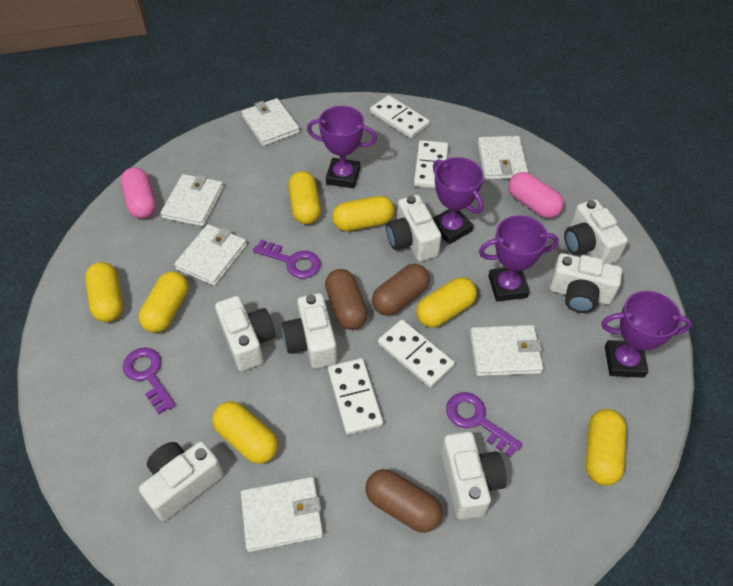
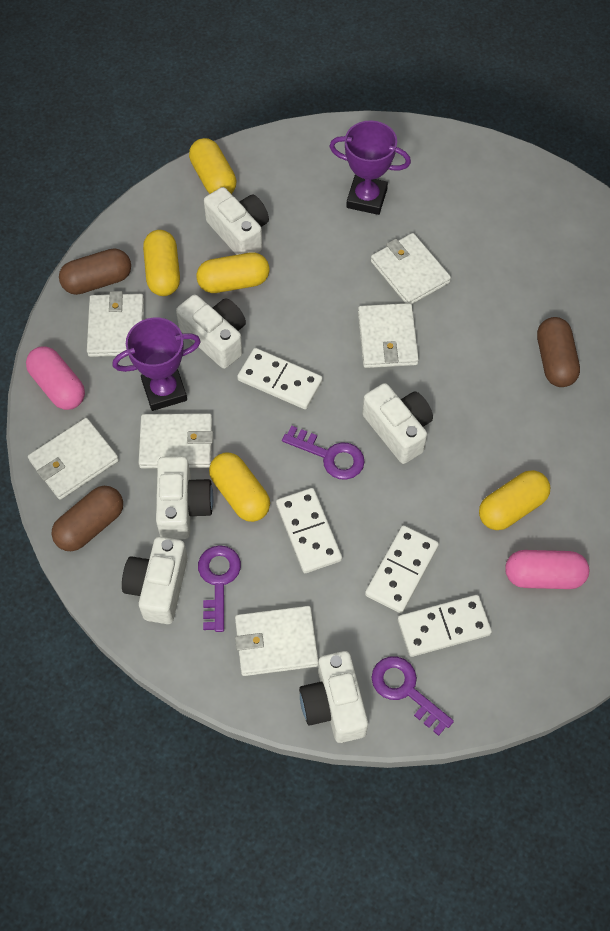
purple trophy: 4 -> 2
white camera: 7 -> 6
yellow capsule: 7 -> 5

